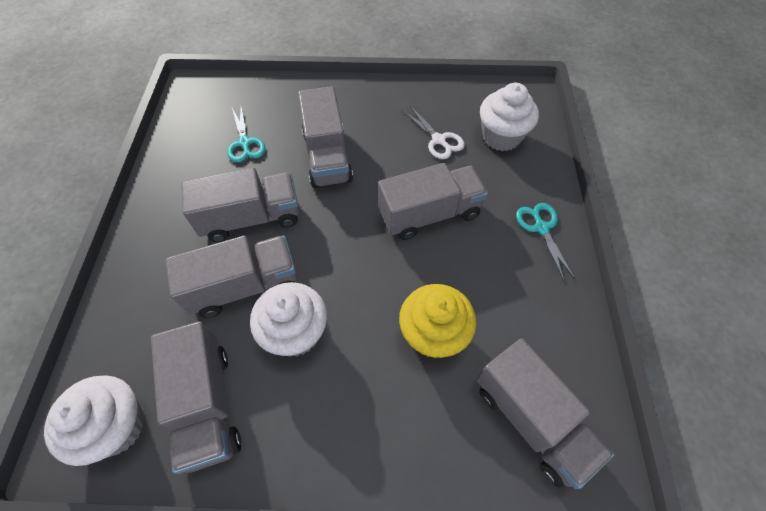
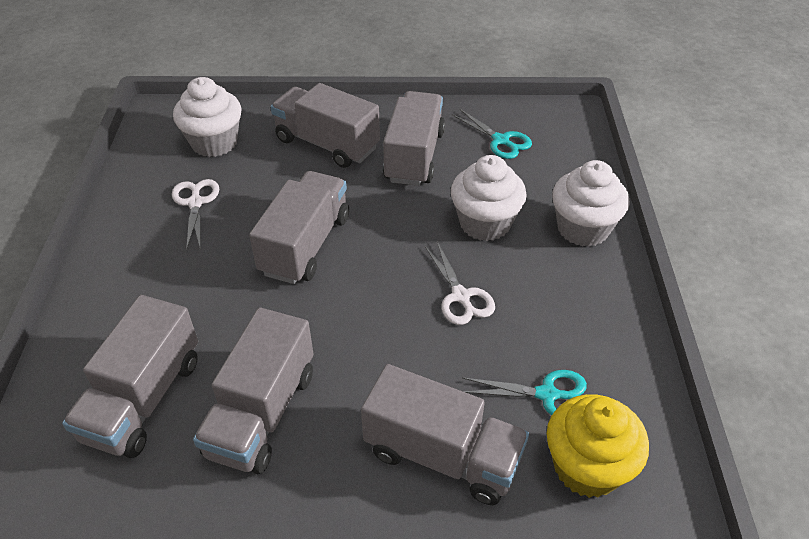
white scissors: 1 -> 2

